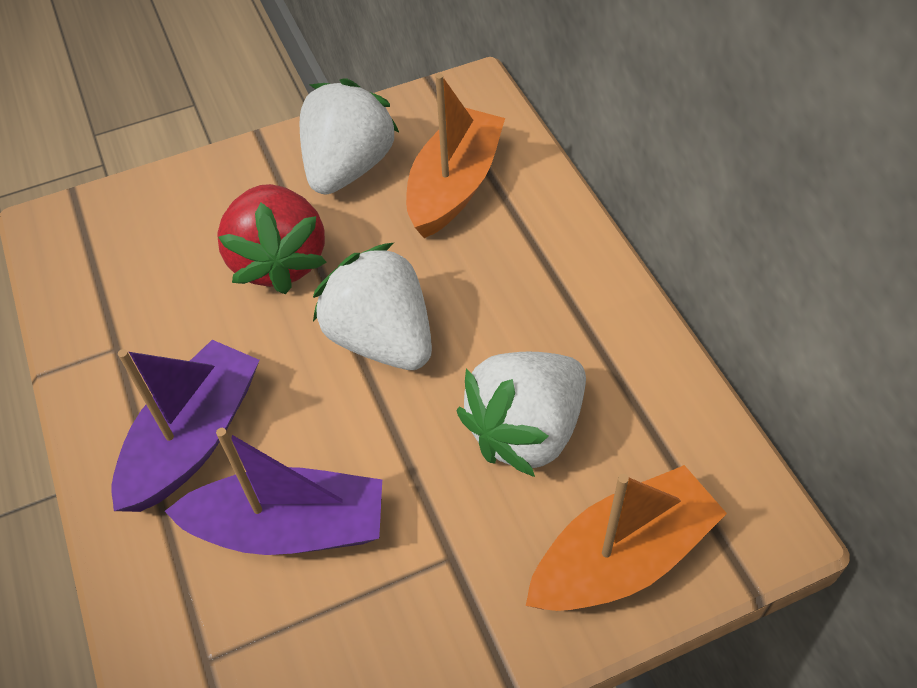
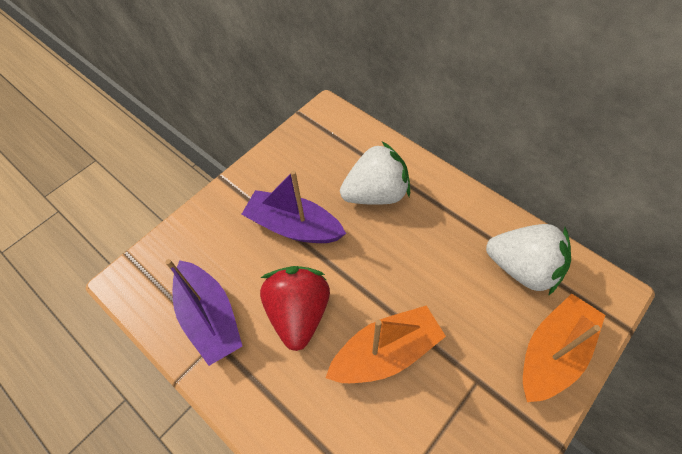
white strawberry: 3 -> 2

